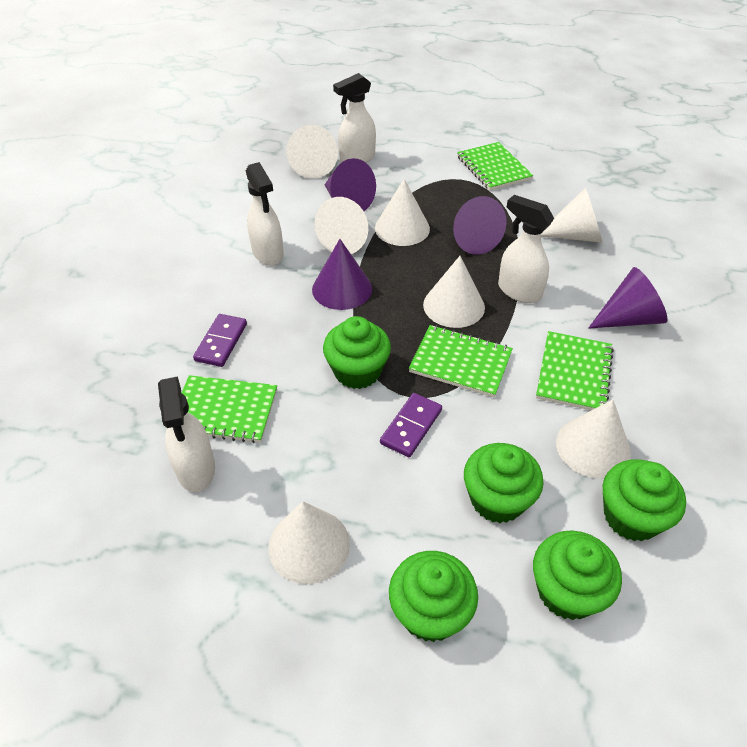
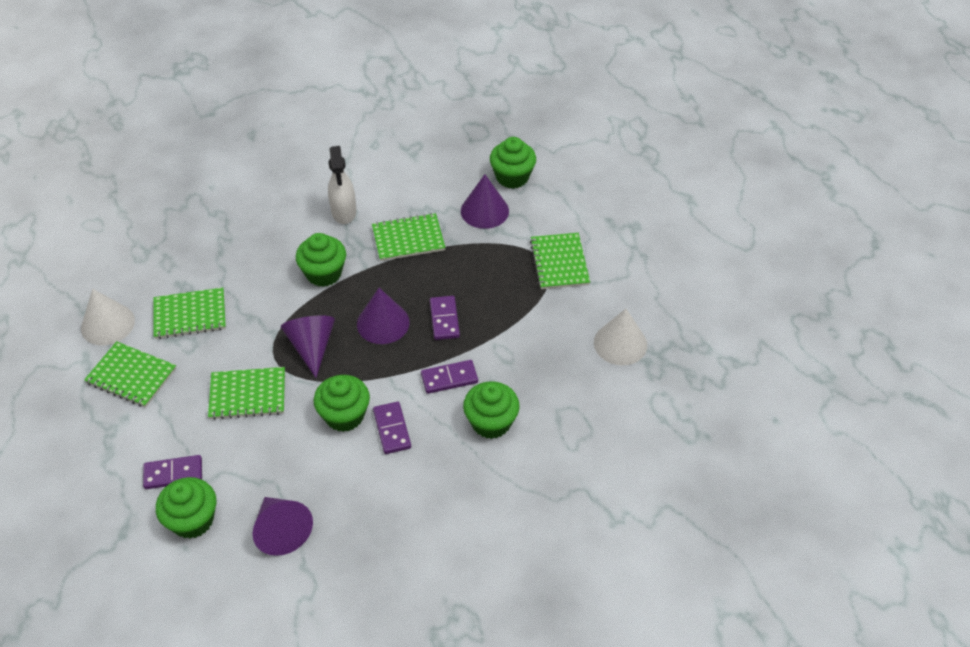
green notebook: 4 -> 5
purple domino: 2 -> 4
white cone: 7 -> 2
white spray bottle: 4 -> 1

